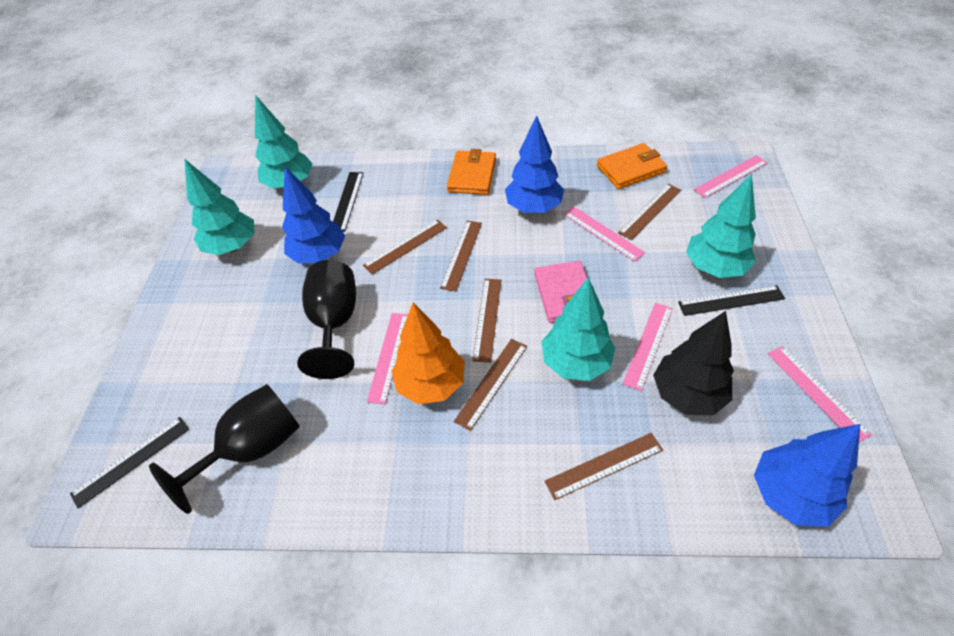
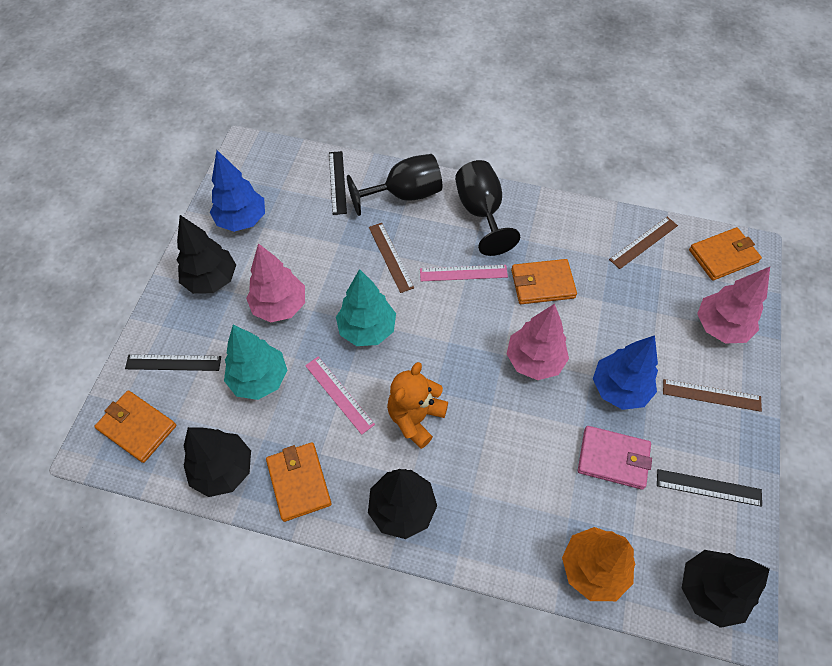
black tree: 1 -> 4
blue tree: 3 -> 2
brown ruler: 6 -> 3
orange teddy bear: 0 -> 1
orange wallet: 2 -> 4
pink ruler: 5 -> 2
pink tree: 0 -> 3
turquoise tree: 4 -> 2

